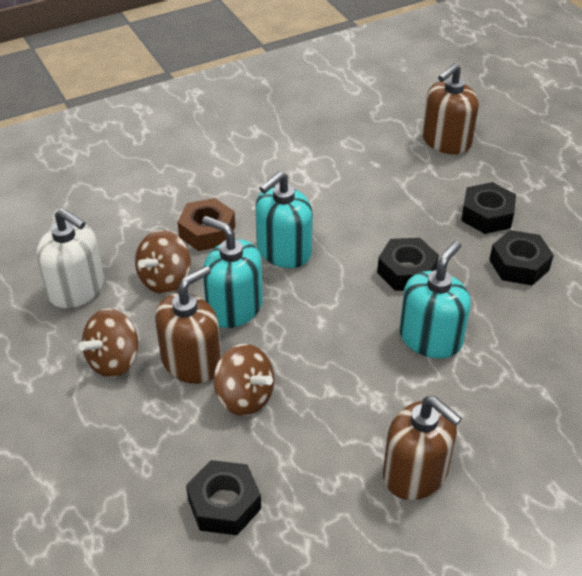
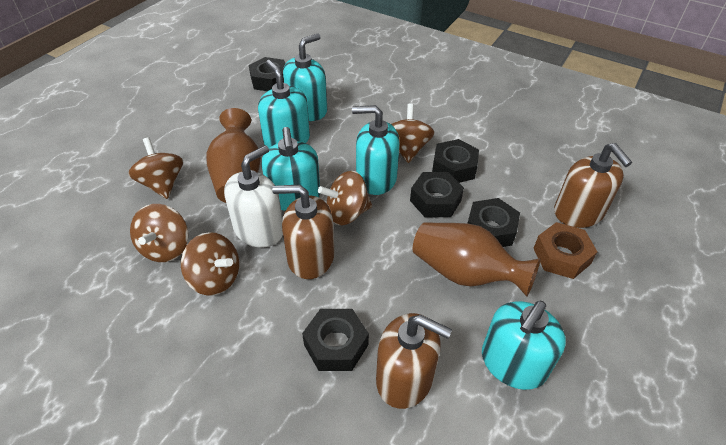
black nut: 4 -> 5
brown spinning top: 3 -> 5
brown vase: 0 -> 2
turquoise soap dispenser: 3 -> 5

